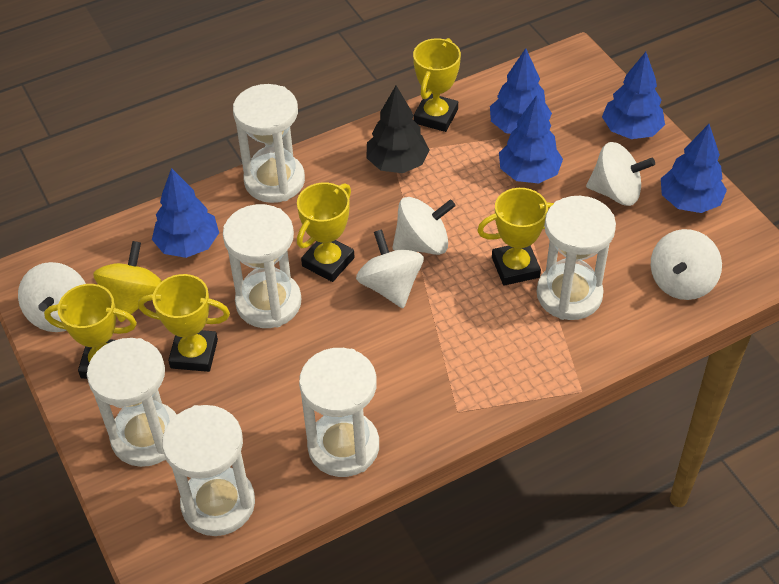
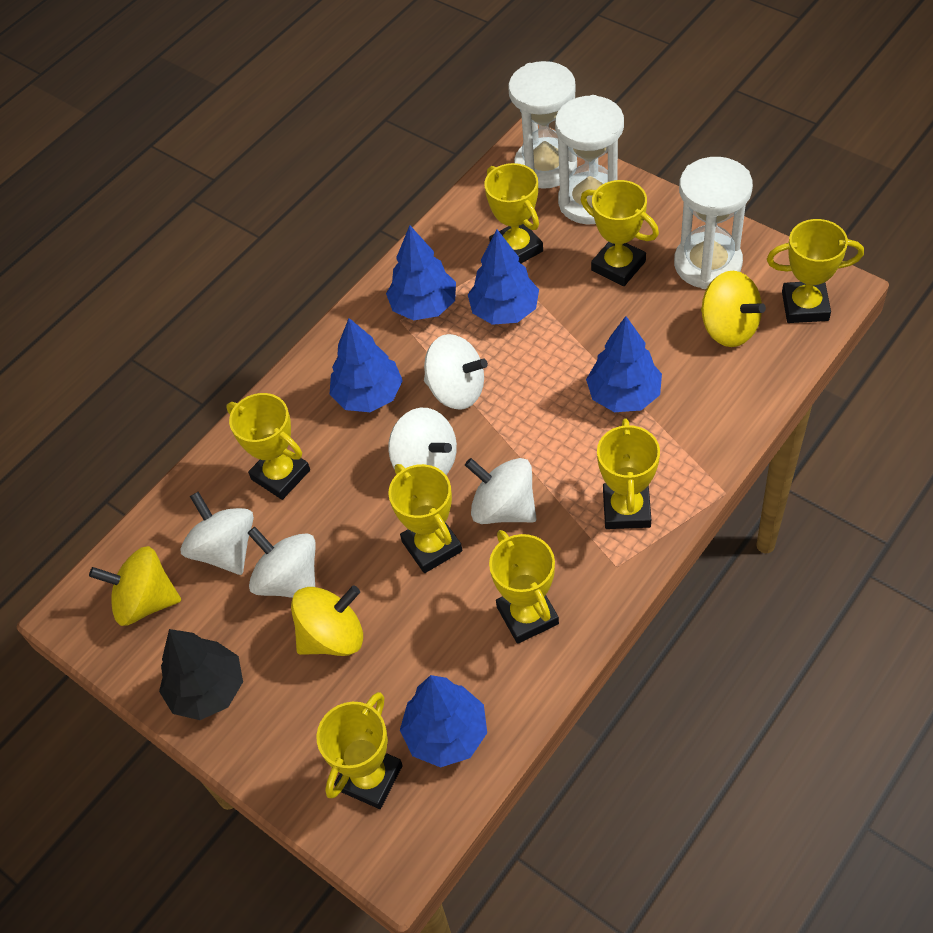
white hourglass: 6 -> 3
yellow spinning top: 1 -> 3
yellow trophy: 5 -> 8

